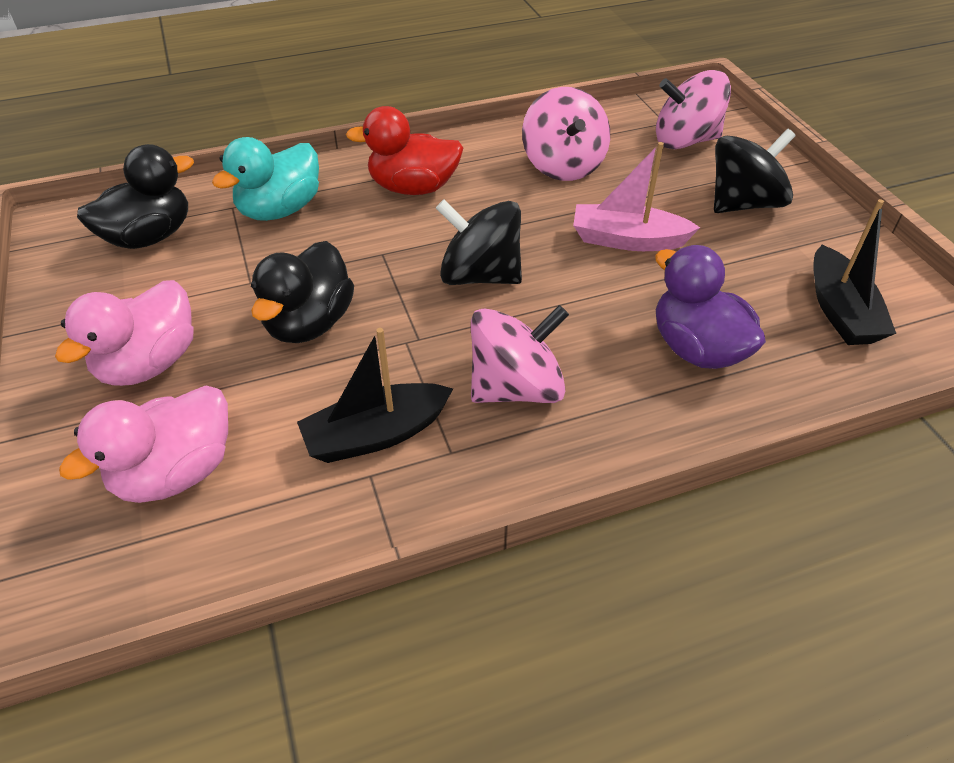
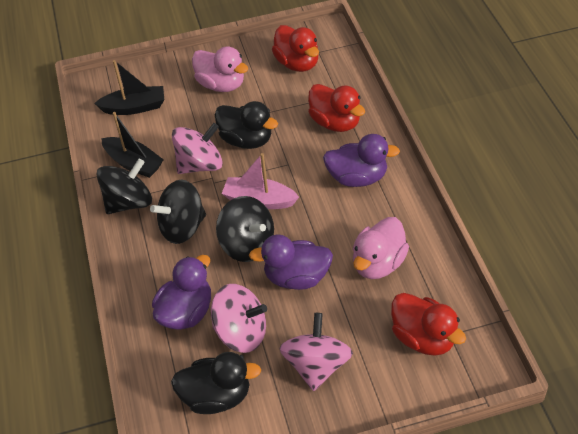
black spinning top: 2 -> 3
purple duck: 1 -> 3
red duck: 1 -> 3
turquoise duck: 1 -> 0

